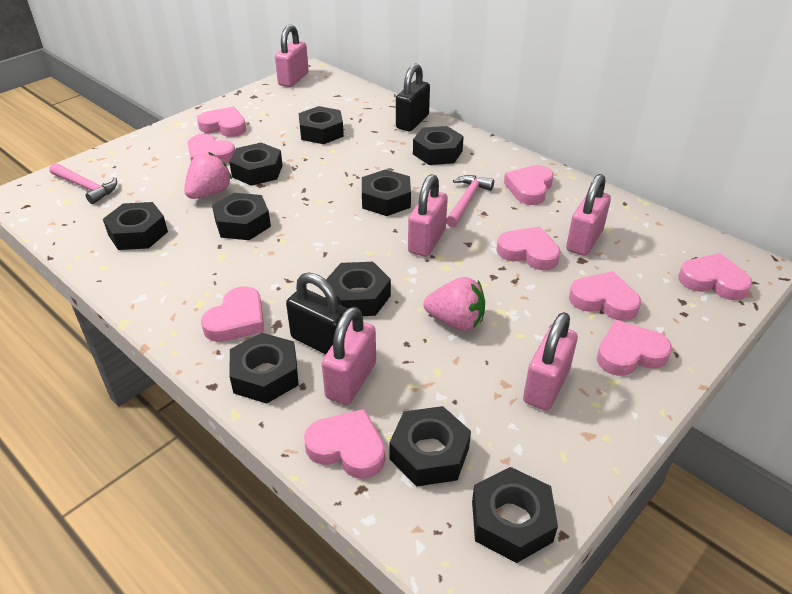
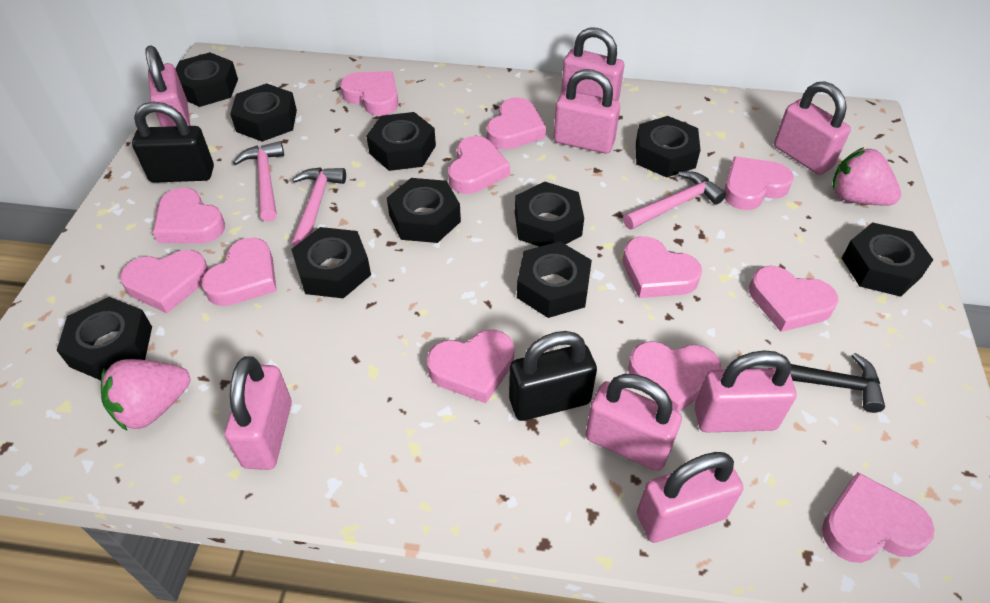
black hammer: 0 -> 1
pink hammer: 2 -> 3
pink heart: 9 -> 12
pink padlock: 5 -> 8

